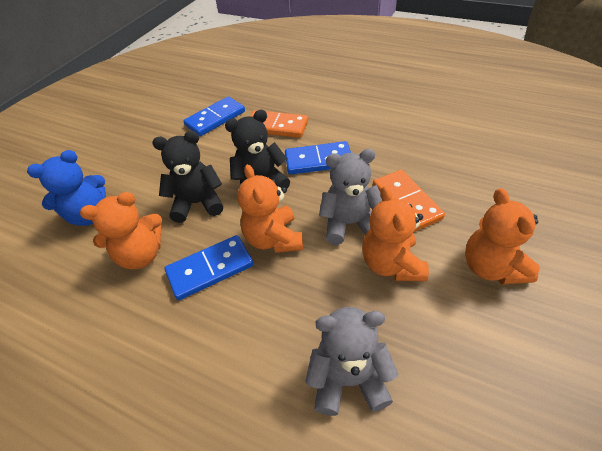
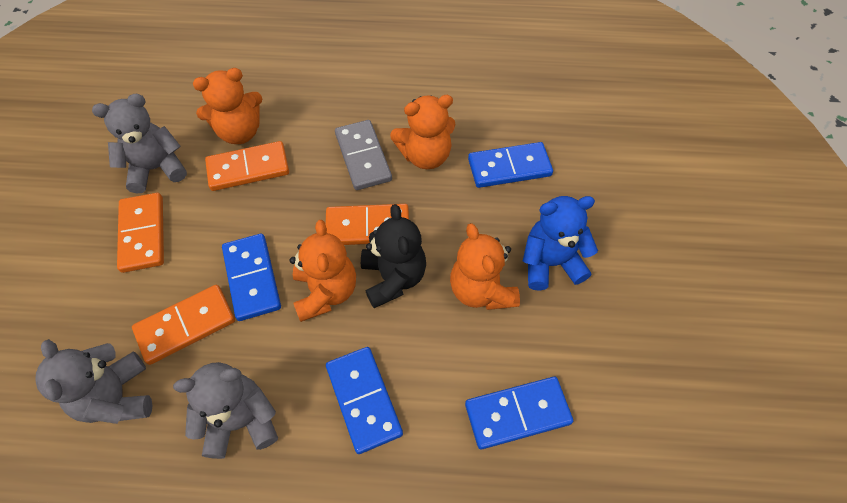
black teddy bear: 2 -> 1
blue domino: 3 -> 4
grey domino: 0 -> 1
grey teddy bear: 2 -> 3
orange domino: 2 -> 4

